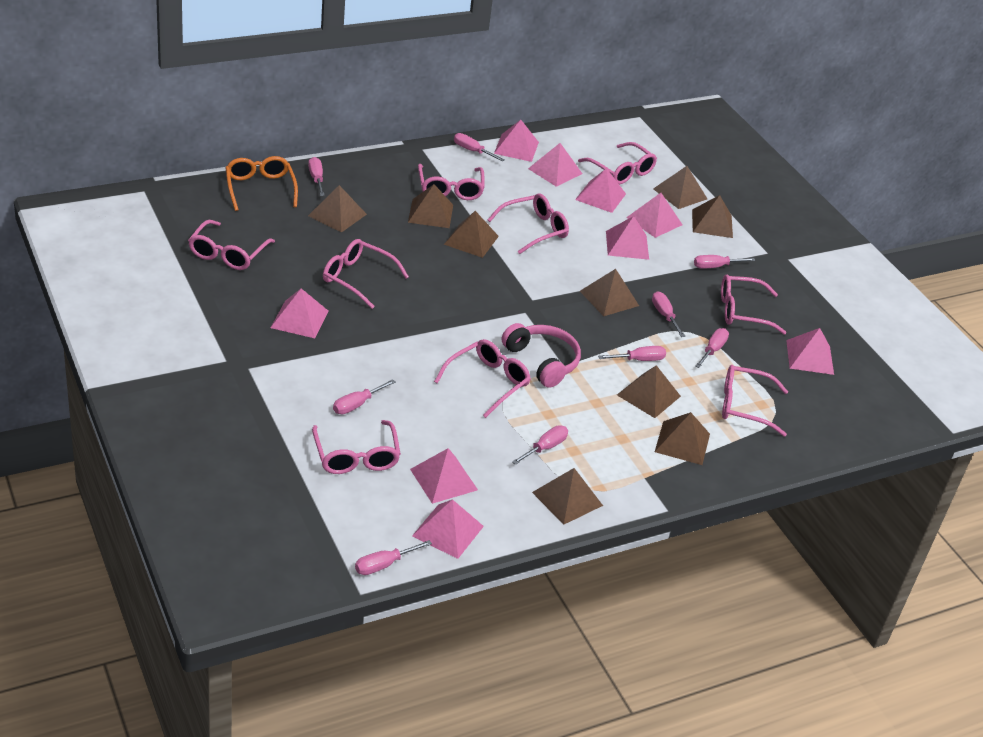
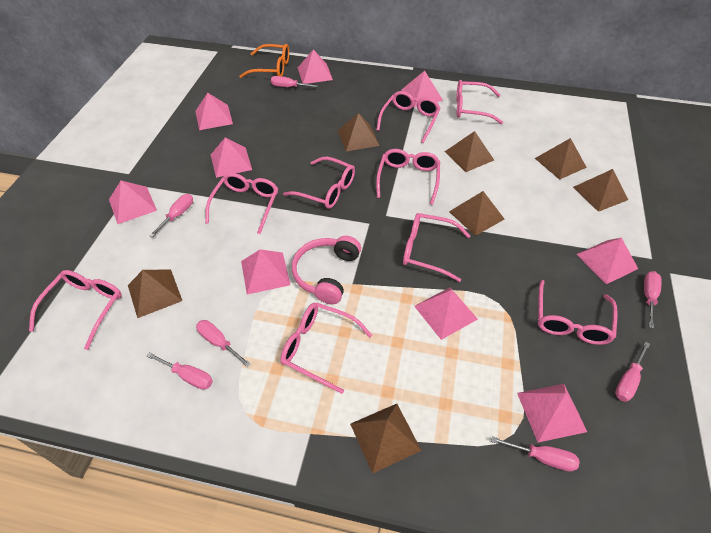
brown pyramid: 9 -> 7
pink screwdriver: 9 -> 7

